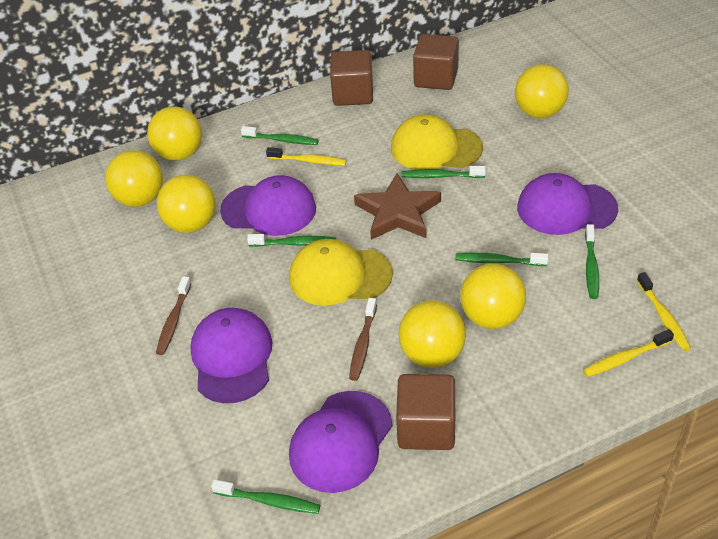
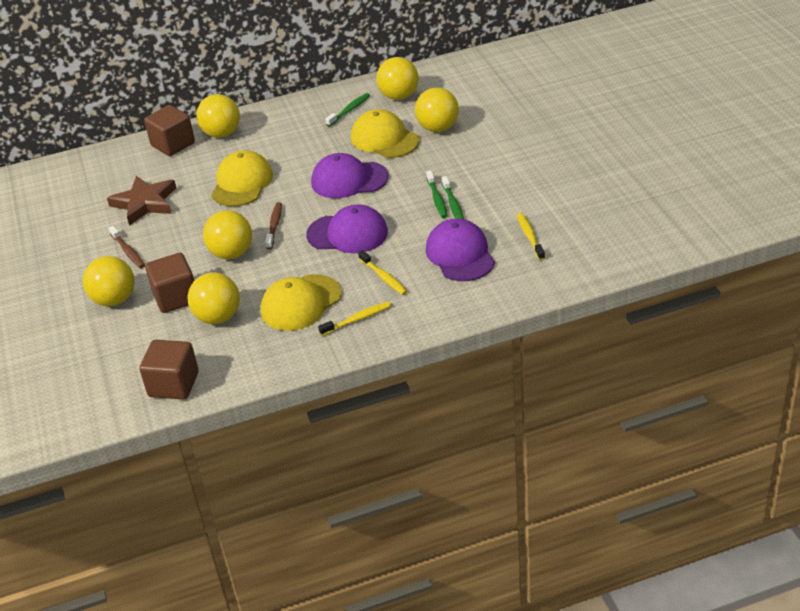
green toothbrush: 6 -> 3
purple cap: 4 -> 3
yellow cap: 2 -> 3

